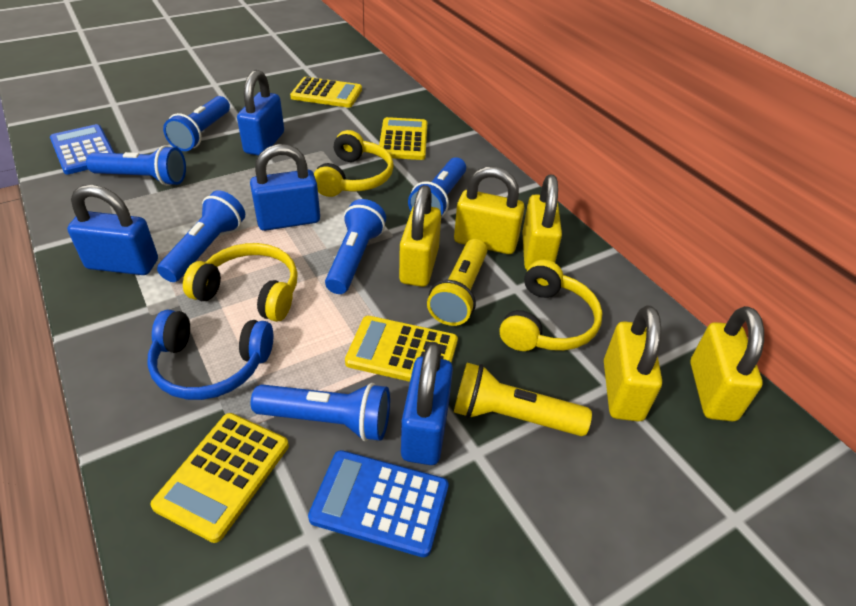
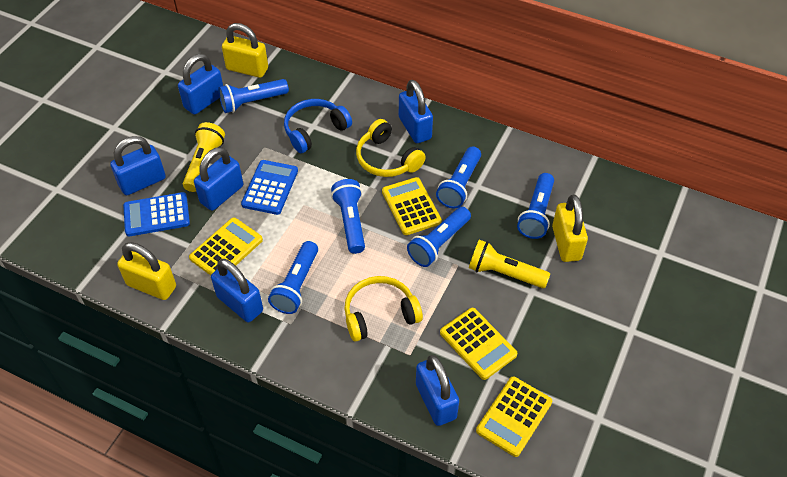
blue padlock: 4 -> 6
yellow headphones: 3 -> 2
yellow padlock: 5 -> 3

